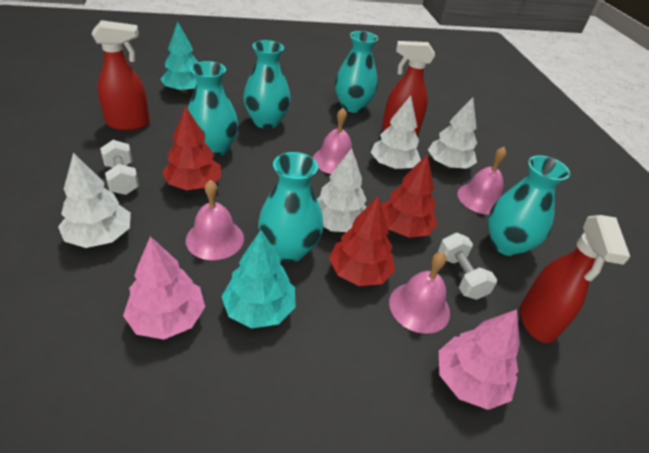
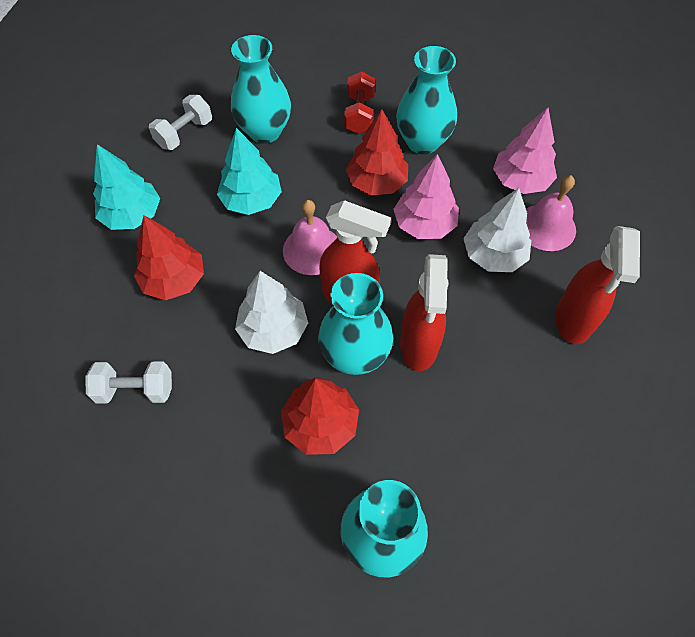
pink bell: 4 -> 2
red dumbbell: 0 -> 1
turquoise vase: 5 -> 4
white tree: 4 -> 2

